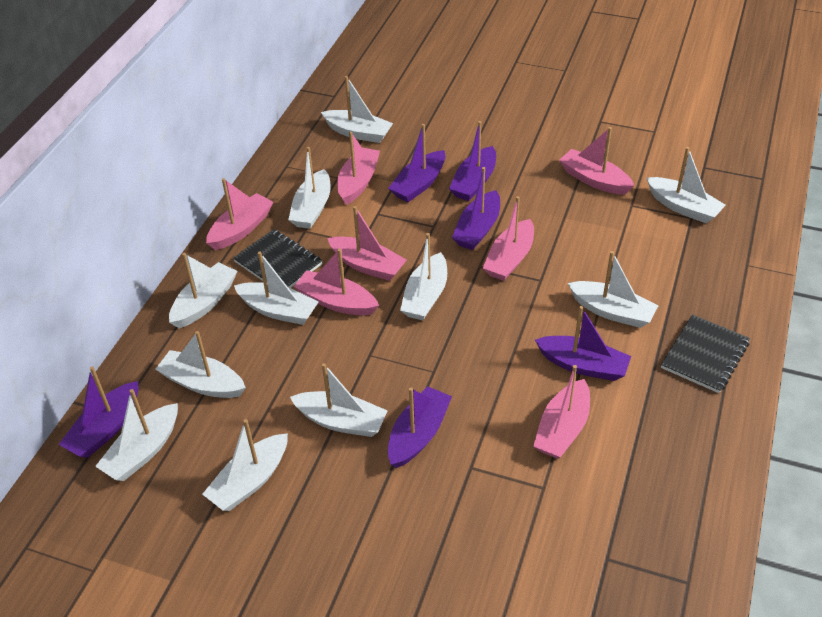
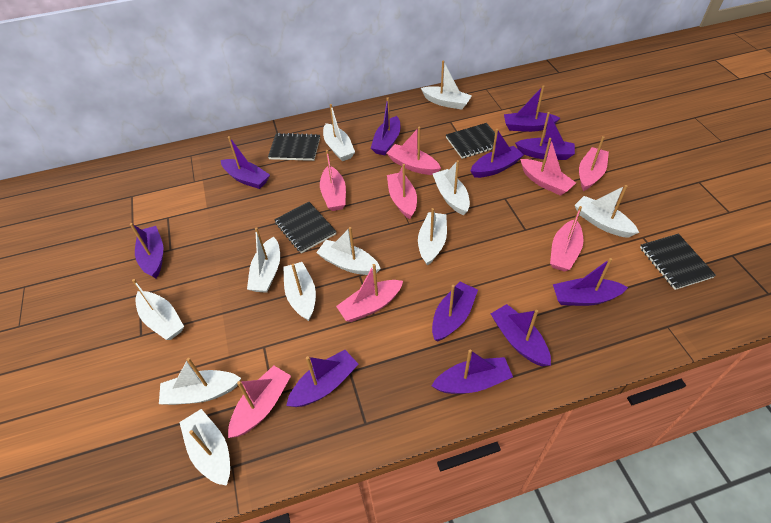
black notebook: 2 -> 4
pink boat: 7 -> 8
purple boat: 6 -> 11

